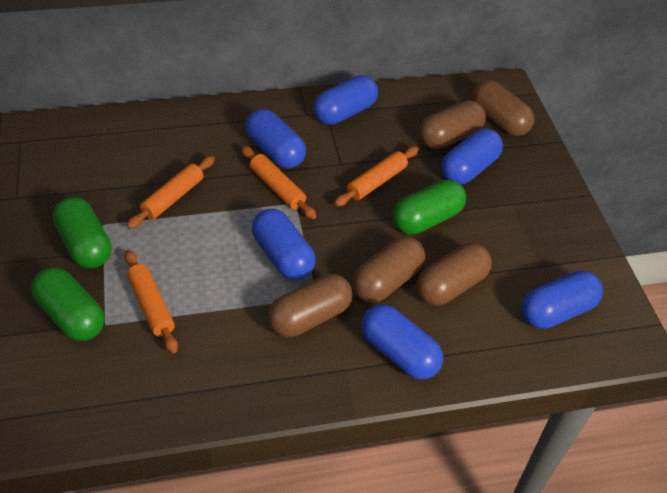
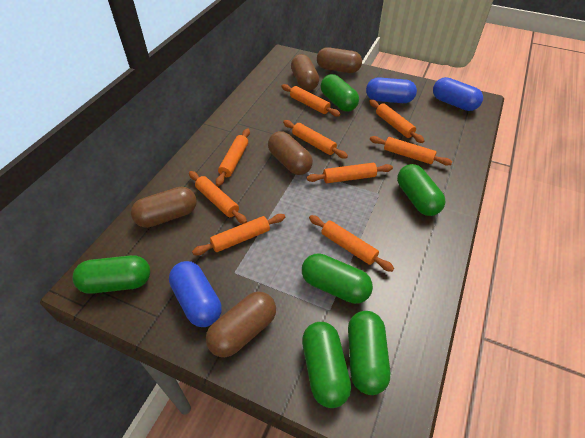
blue capsule: 6 -> 3
green capsule: 3 -> 6
orange rolling pin: 4 -> 9

